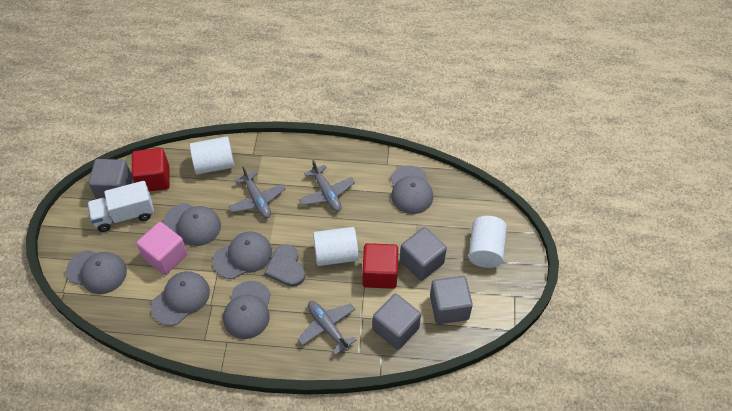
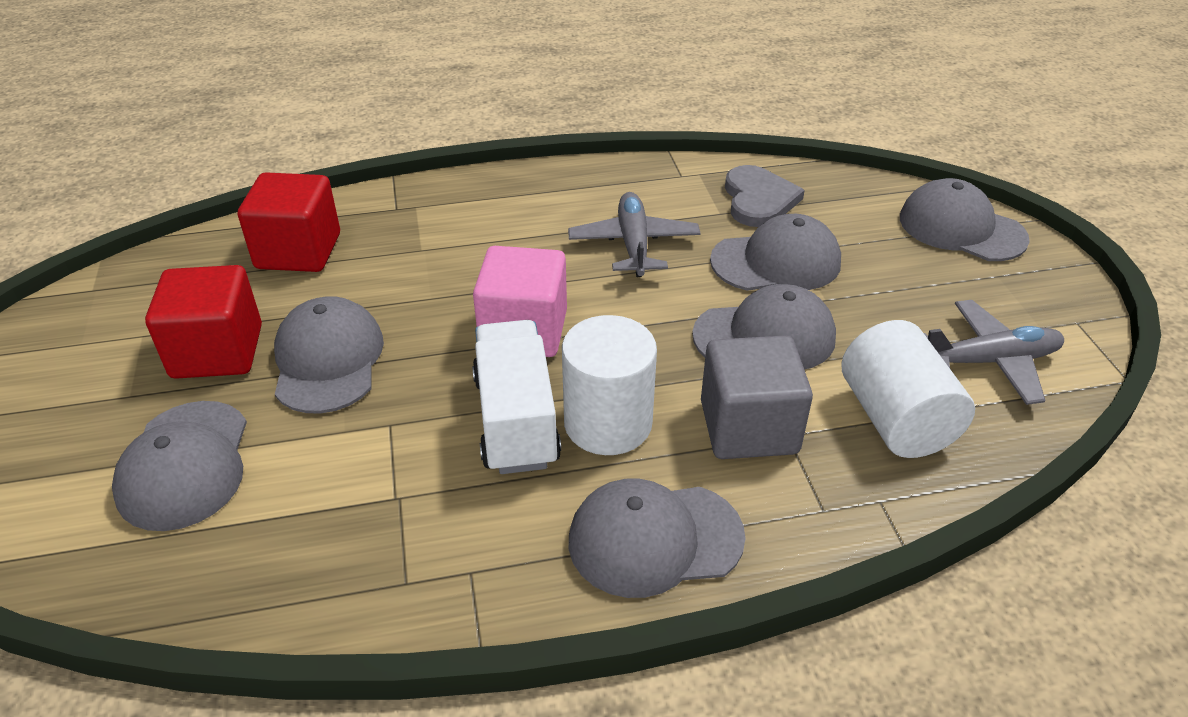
grey cube: 4 -> 1
grey plane: 3 -> 2
white cylinder: 3 -> 2

